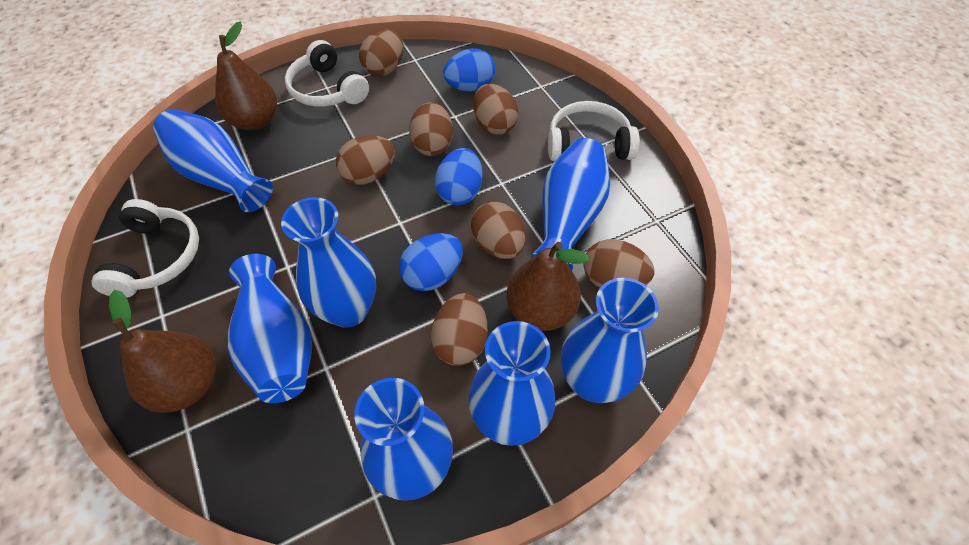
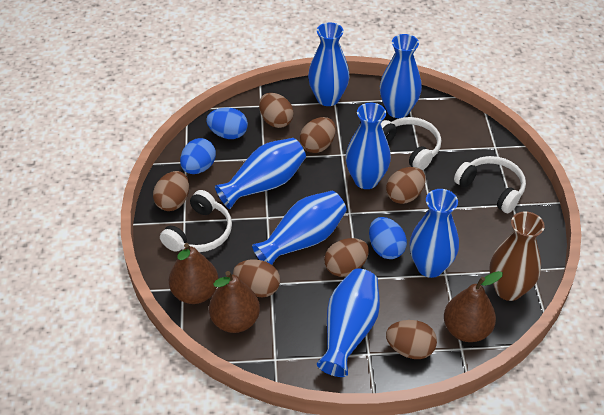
brown vase: 0 -> 1

